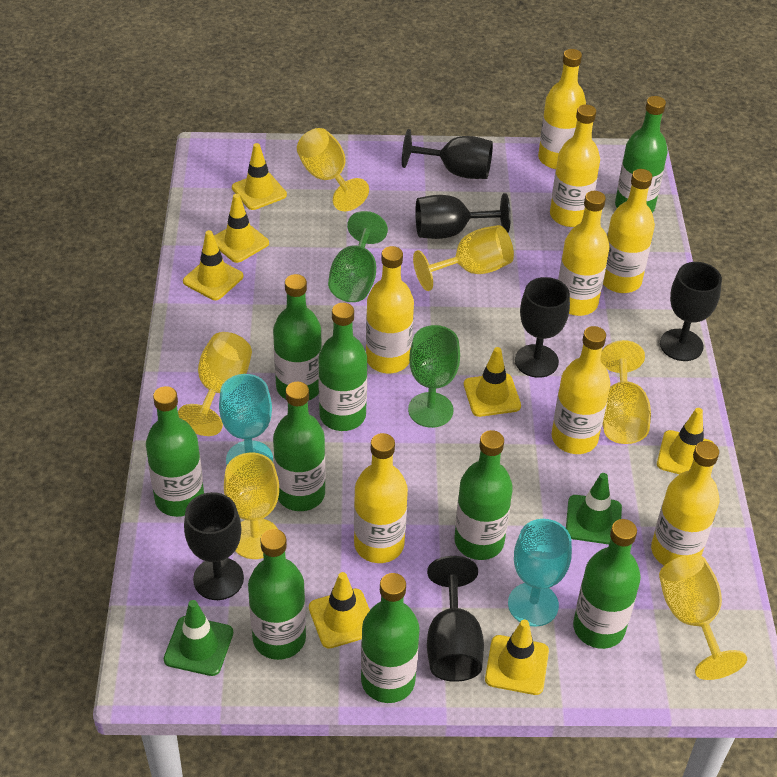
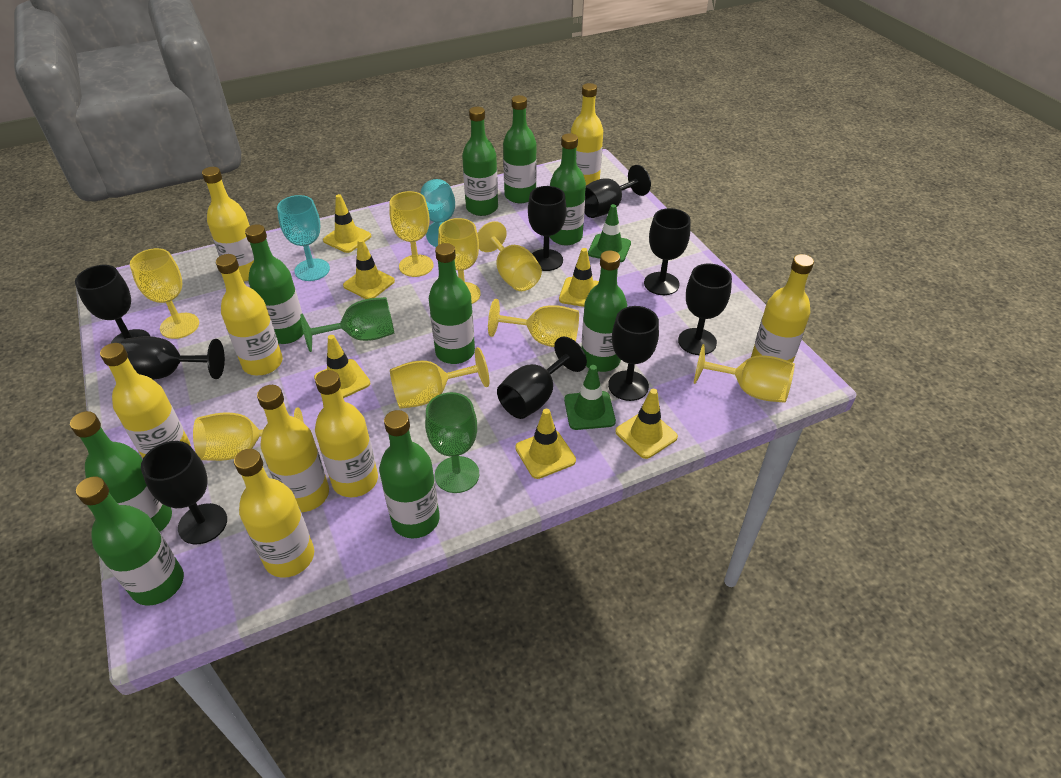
black goblet: 6 -> 9
yellow goblet: 6 -> 8
yellow traffic cone: 7 -> 6

